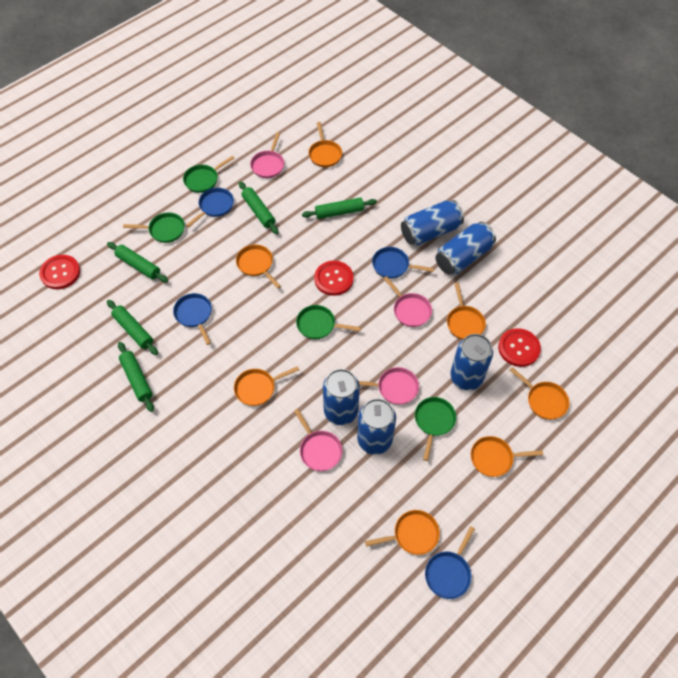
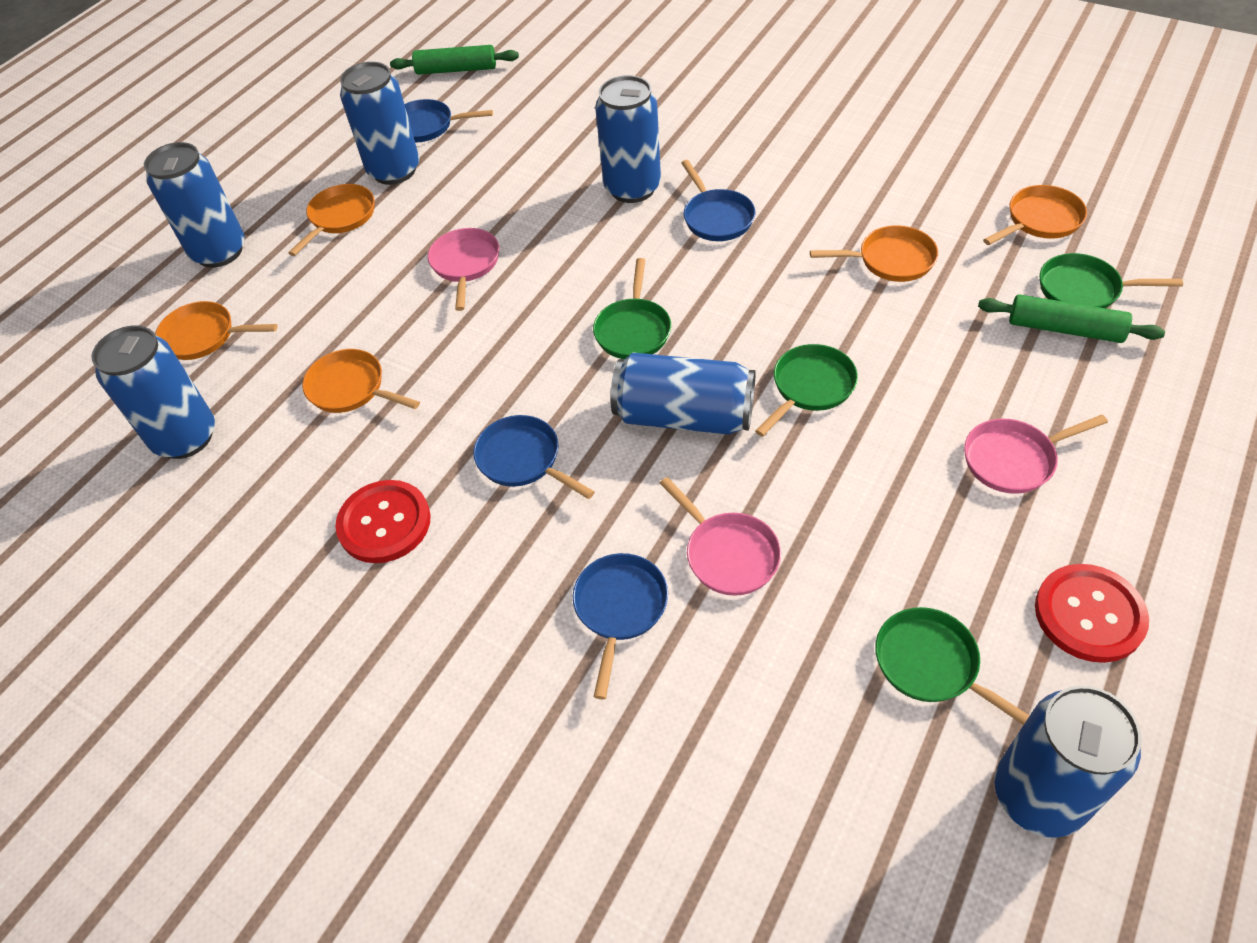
blue can: 5 -> 6
green rolling pin: 5 -> 2
orange pan: 7 -> 5
pink pan: 4 -> 3
red button: 3 -> 2

